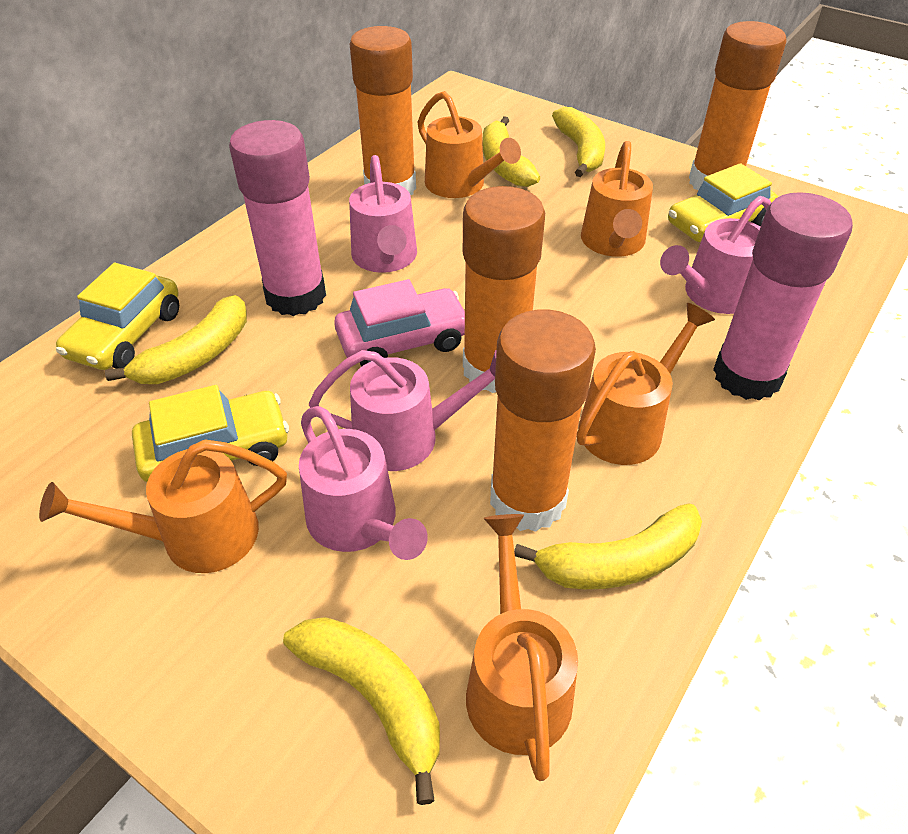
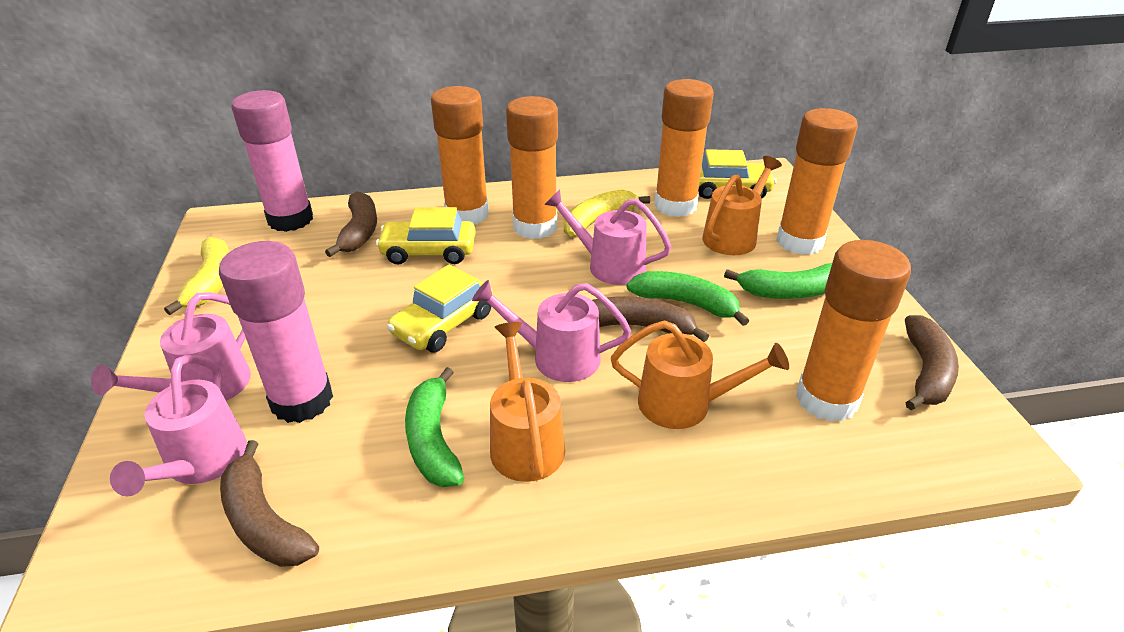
brown banana: 0 -> 4
green banana: 0 -> 3
orange glue stick: 4 -> 5
orange watering can: 5 -> 3
pink car: 1 -> 0
yellow banana: 5 -> 2

